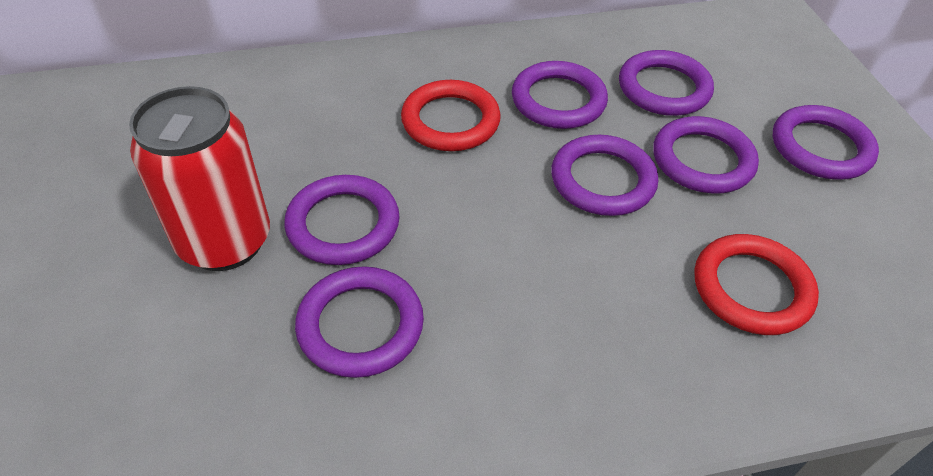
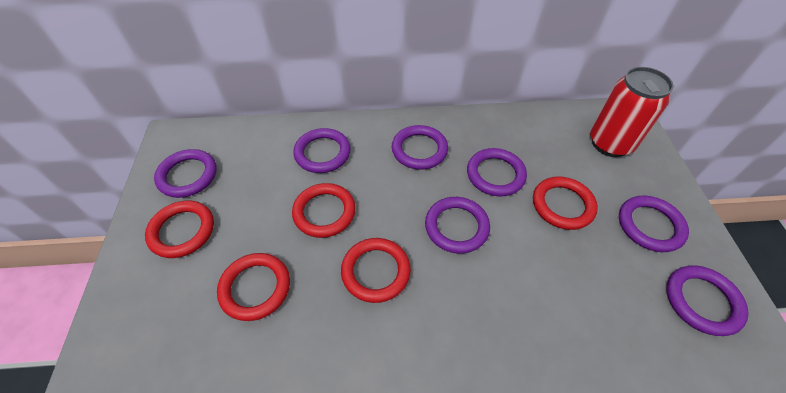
red ring: 2 -> 5

